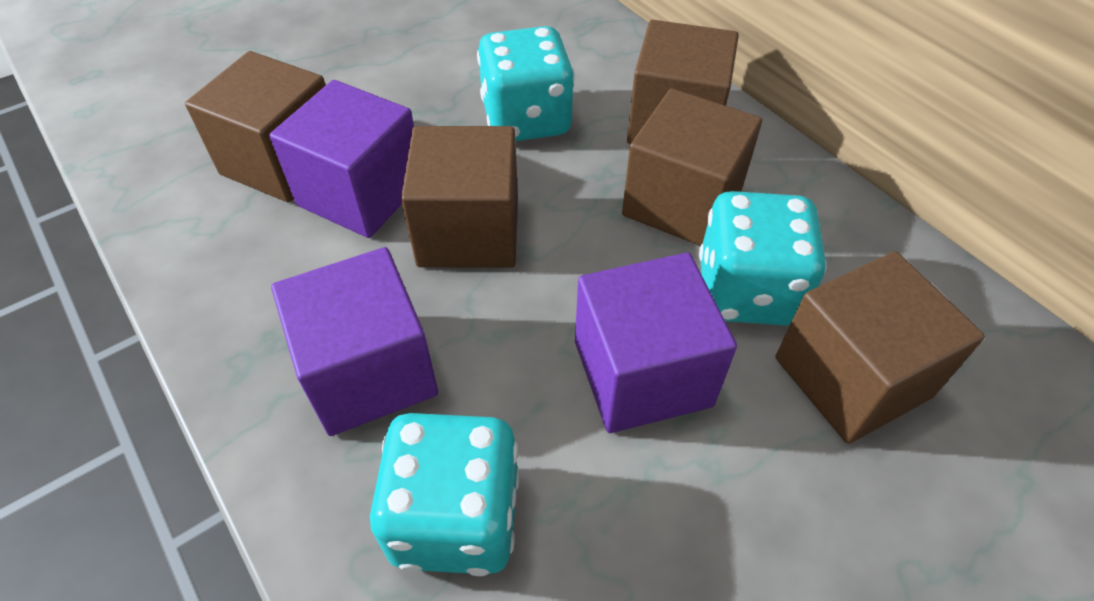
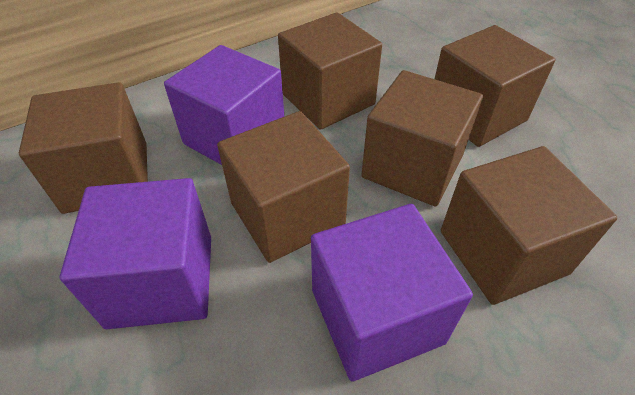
brown cube: 5 -> 6
turquoise dice: 3 -> 0

